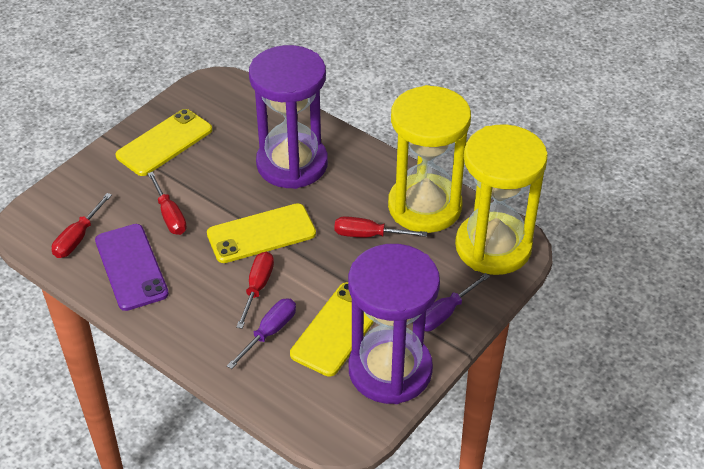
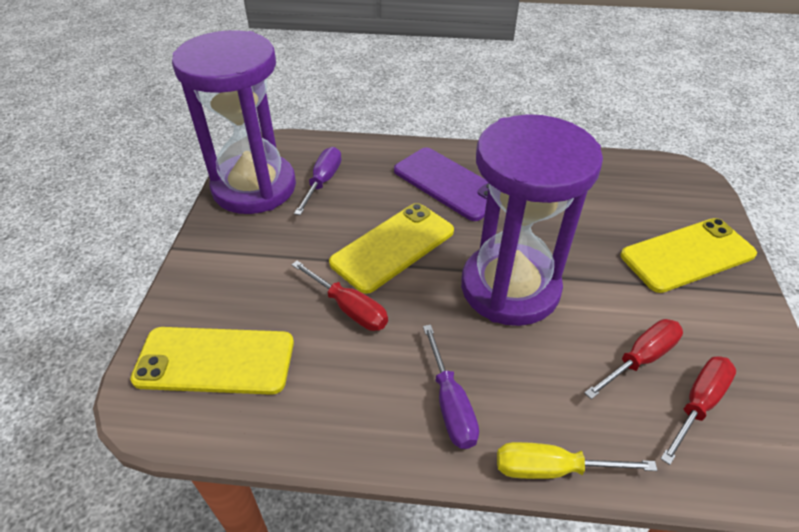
red screwdriver: 4 -> 3
yellow hourglass: 2 -> 0
yellow screwdriver: 0 -> 1

